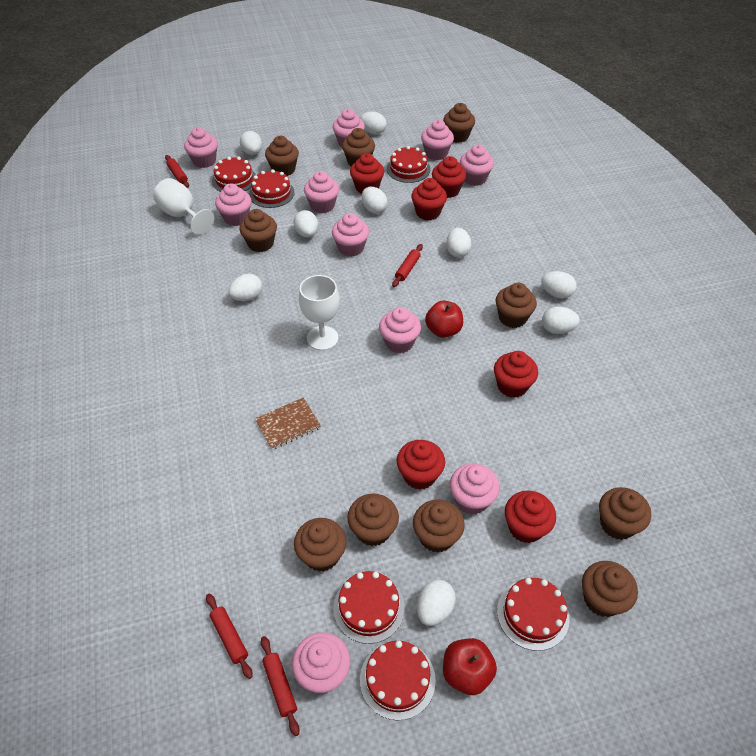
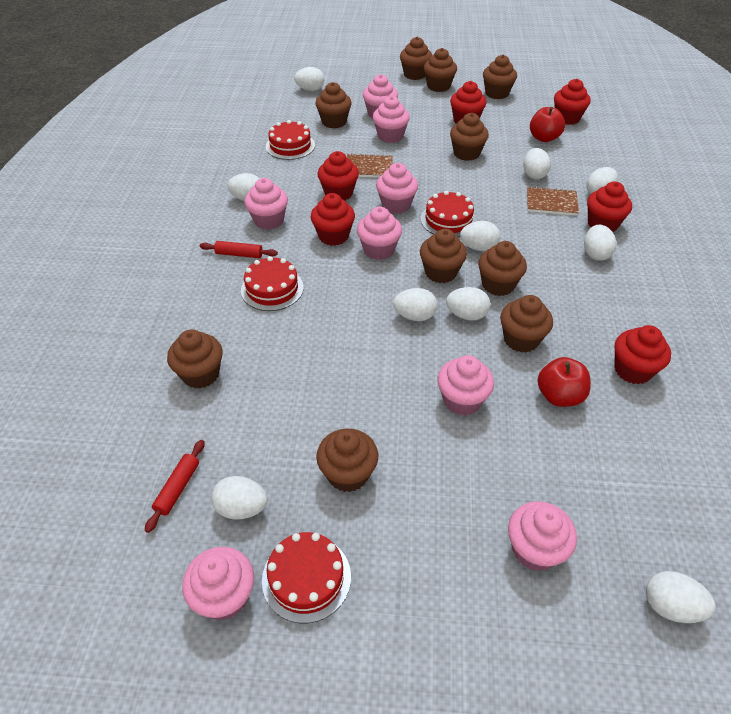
brown notebook: 1 -> 2
pink cupcake: 10 -> 8
red cake: 6 -> 4
red rolling pin: 4 -> 2
white egg: 9 -> 10
white goblet: 2 -> 0

